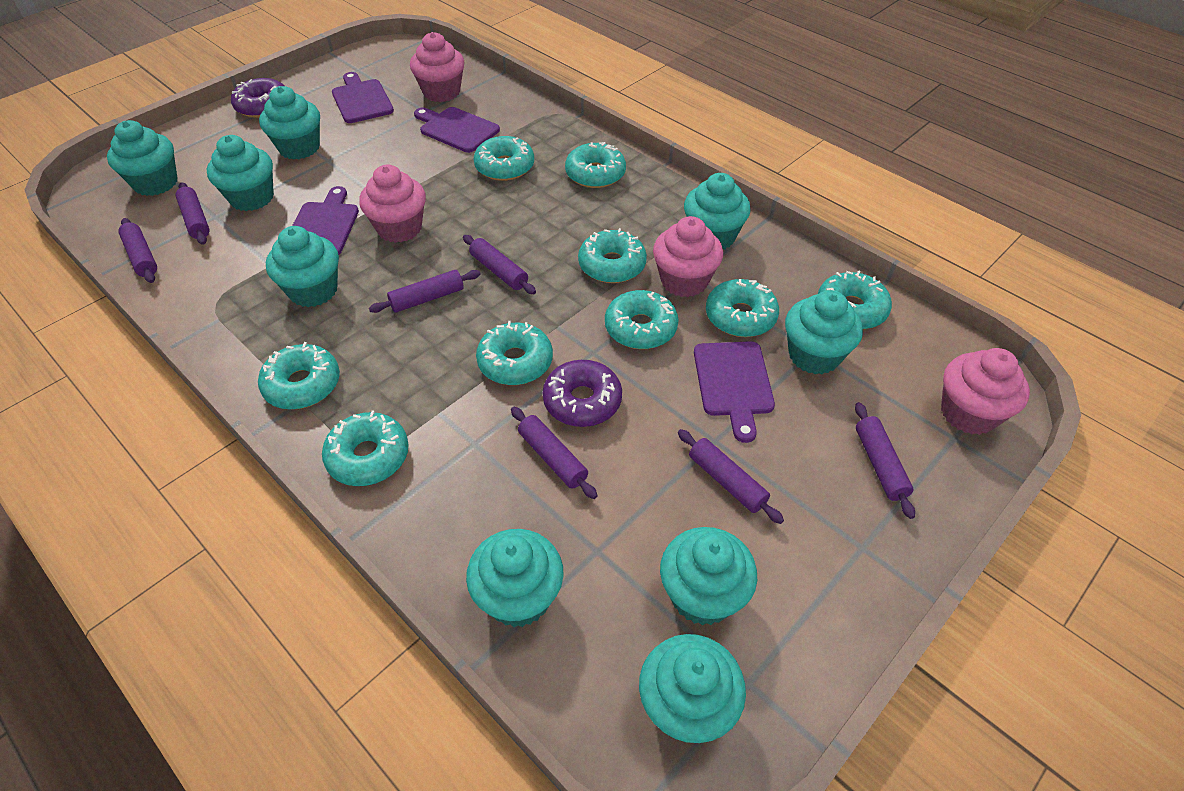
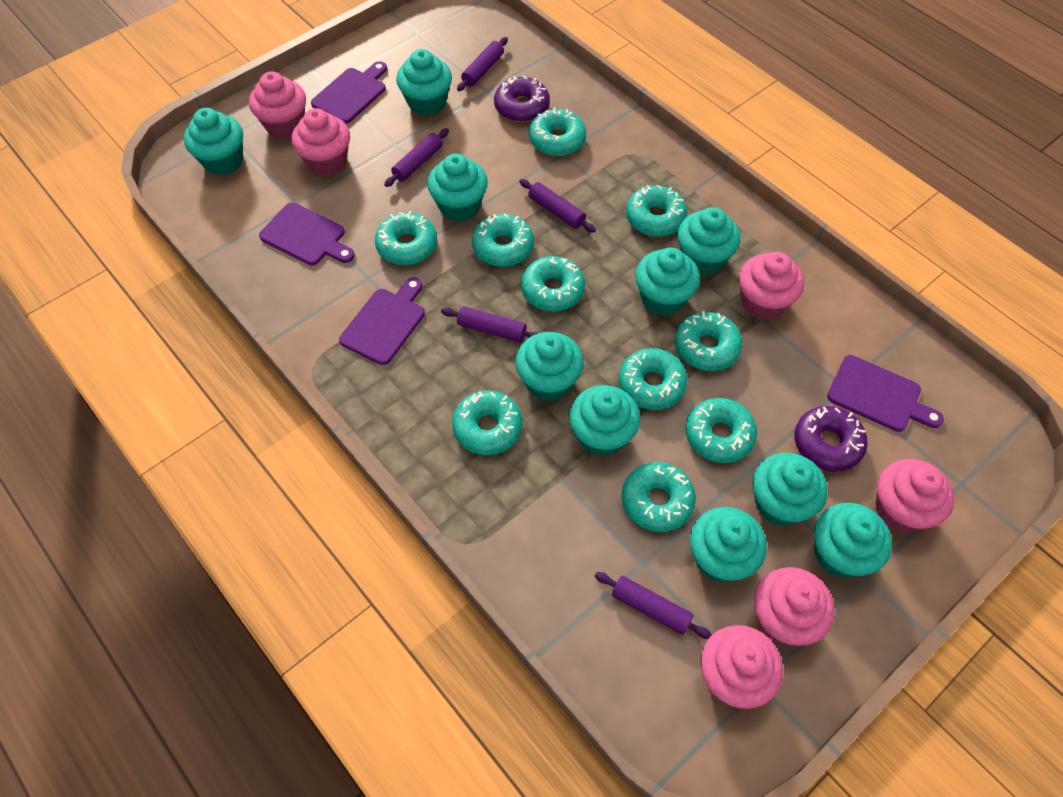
pink cupcake: 4 -> 6
purple rolling pin: 7 -> 5
turquoise cupcake: 9 -> 10
turquoise donut: 9 -> 10

